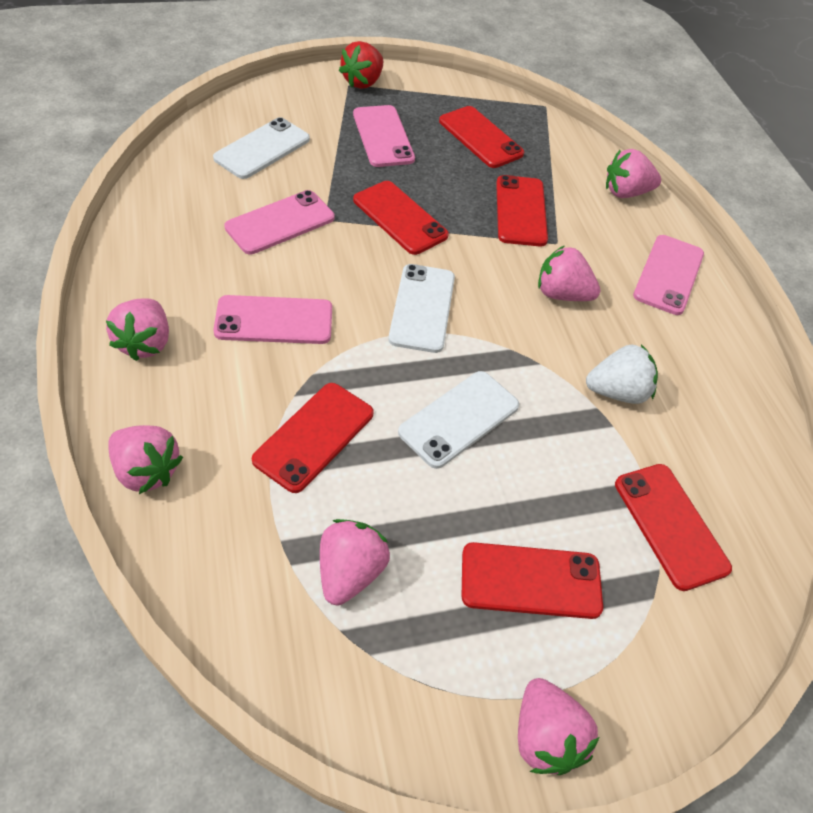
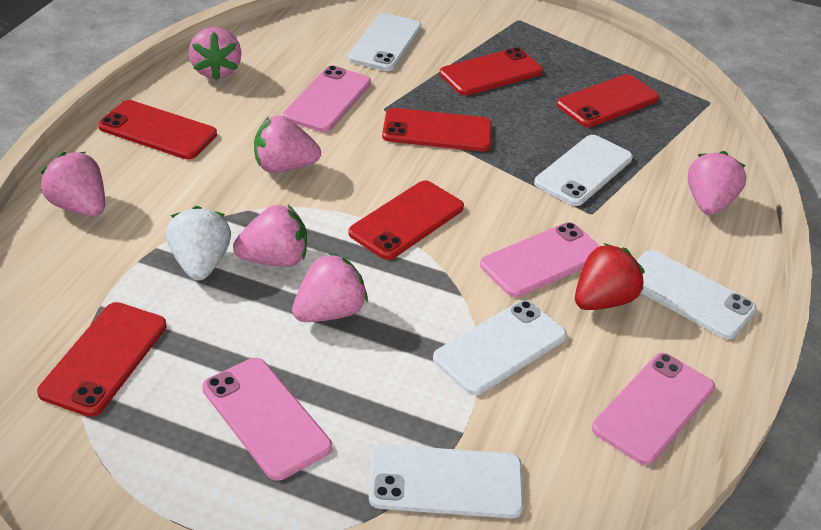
white phone: 3 -> 5

